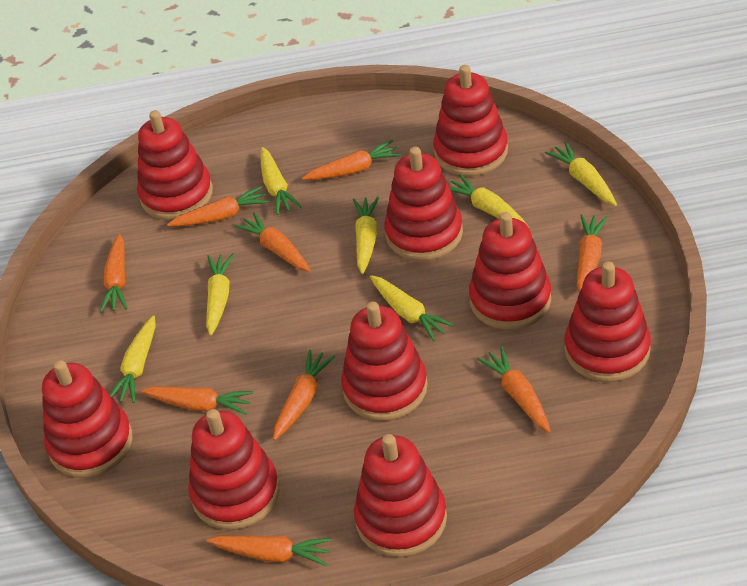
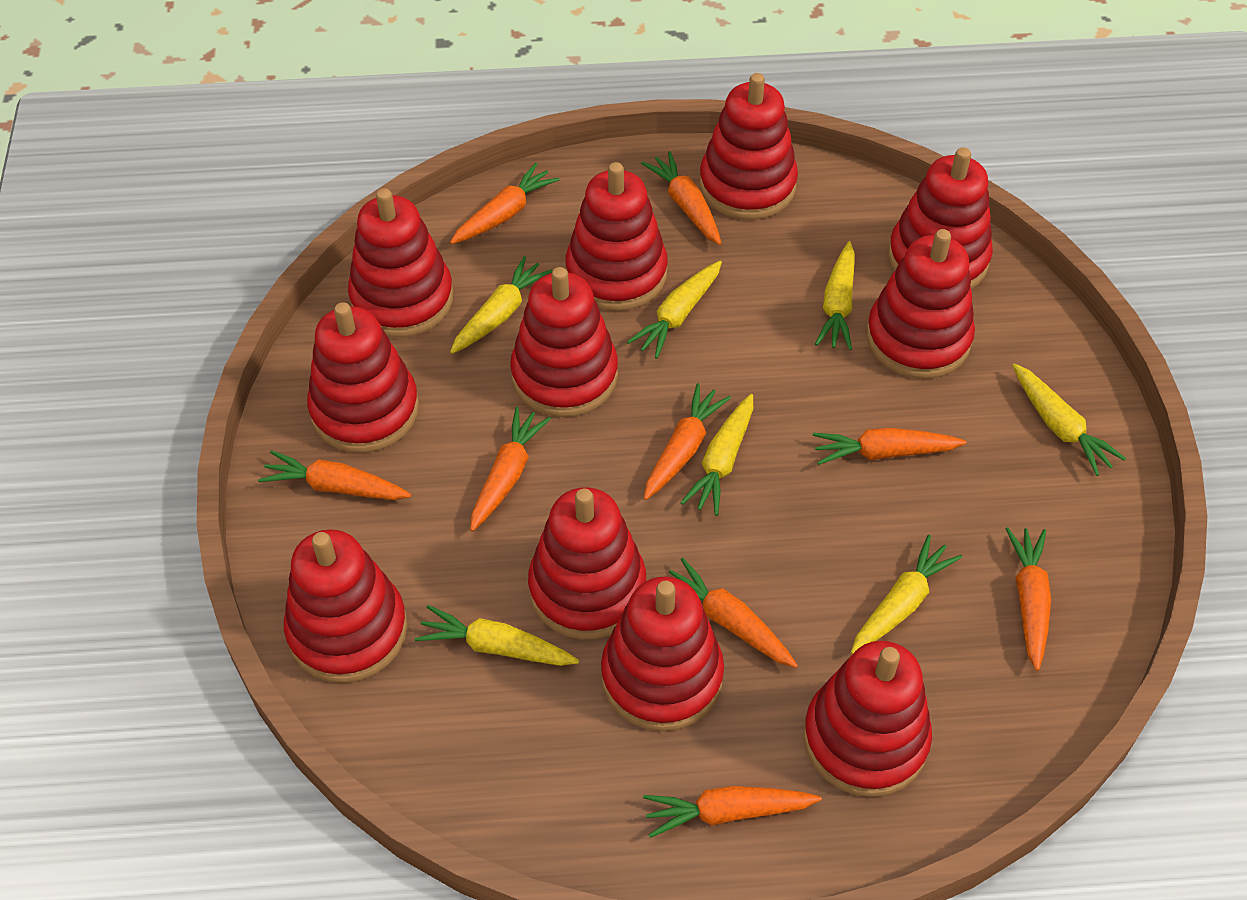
red stacking toy: 9 -> 11

